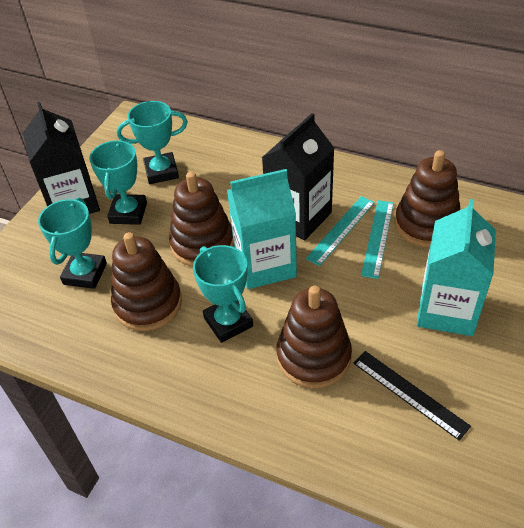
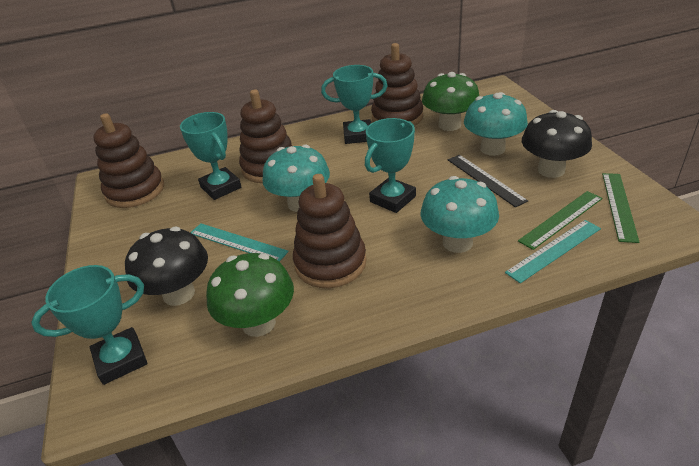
black carton: 2 -> 0
black mushroom: 0 -> 2
green mushroom: 0 -> 2
green ruler: 0 -> 2
turquoise carton: 2 -> 0
turquoise mushroom: 0 -> 3

